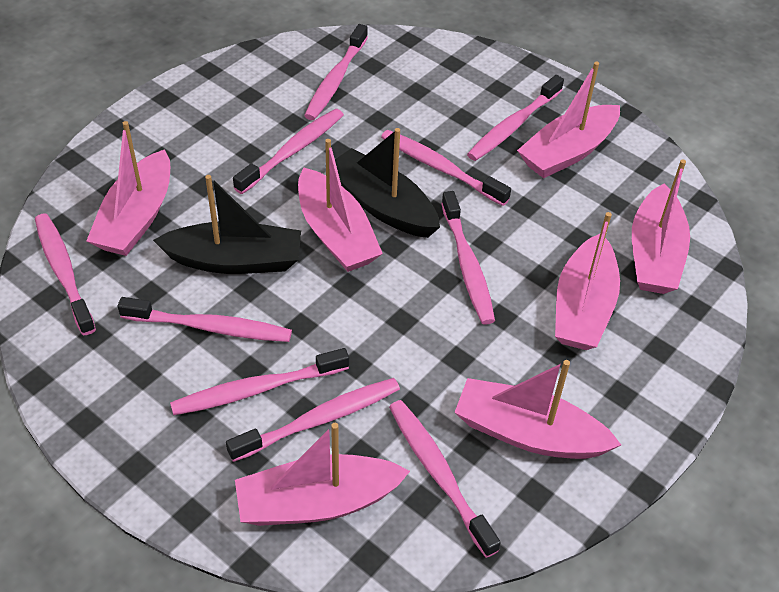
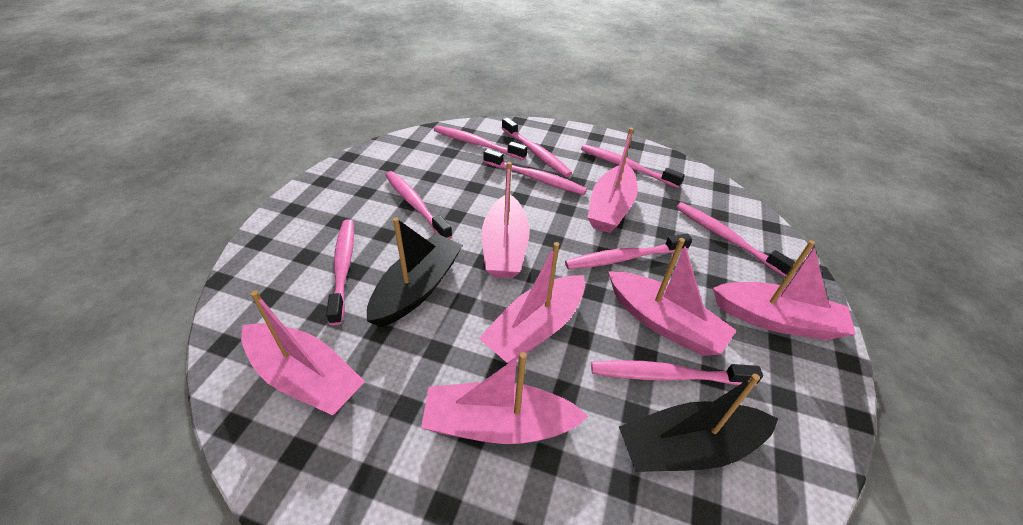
pink toothbrush: 10 -> 9

